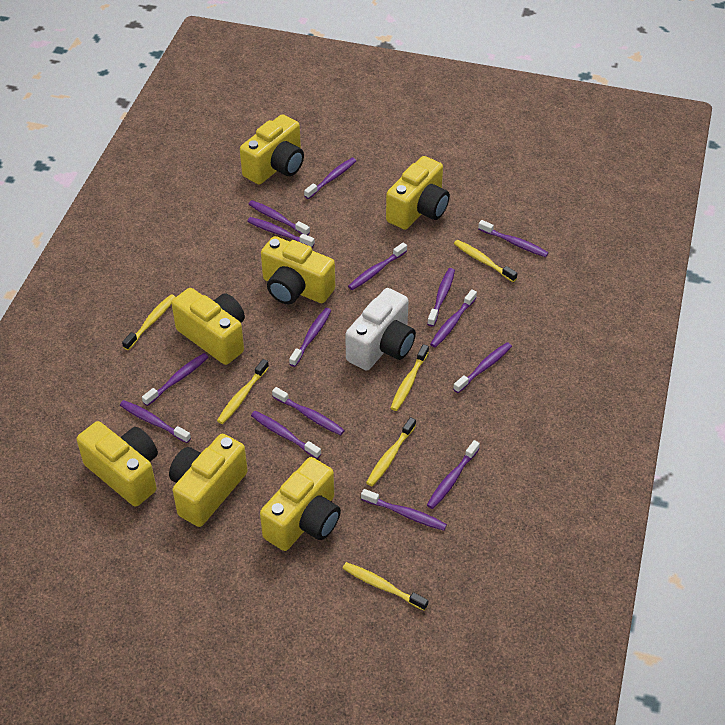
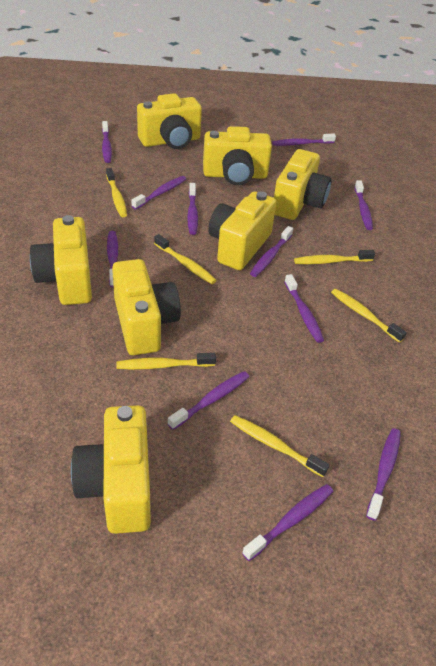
purple toothbrush: 15 -> 11
white camera: 1 -> 0

